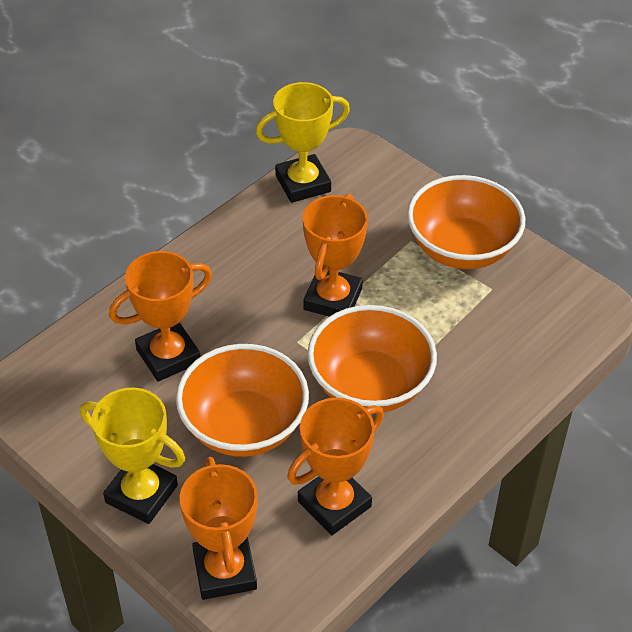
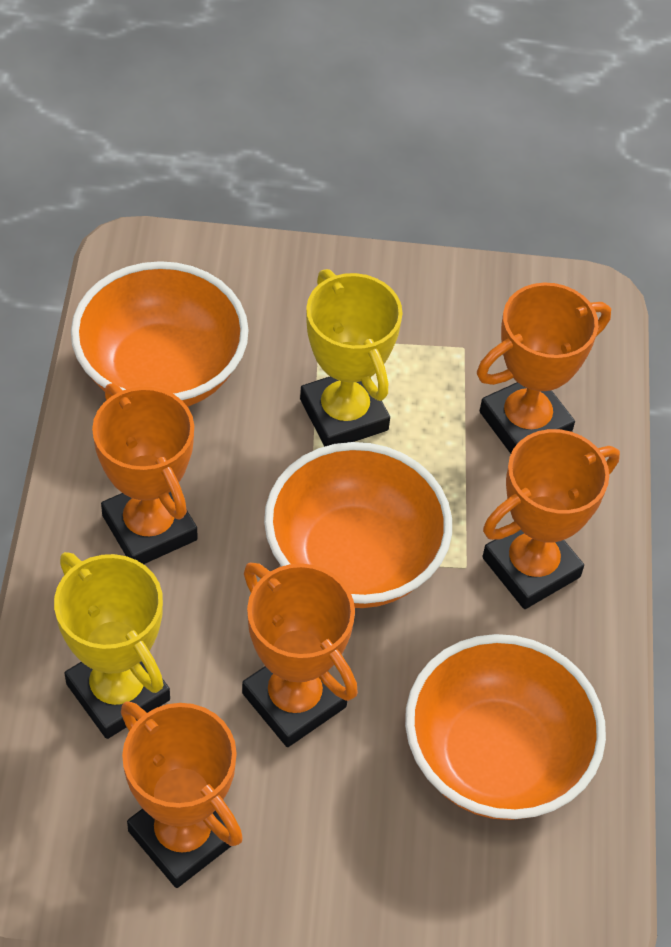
orange trophy: 4 -> 5

